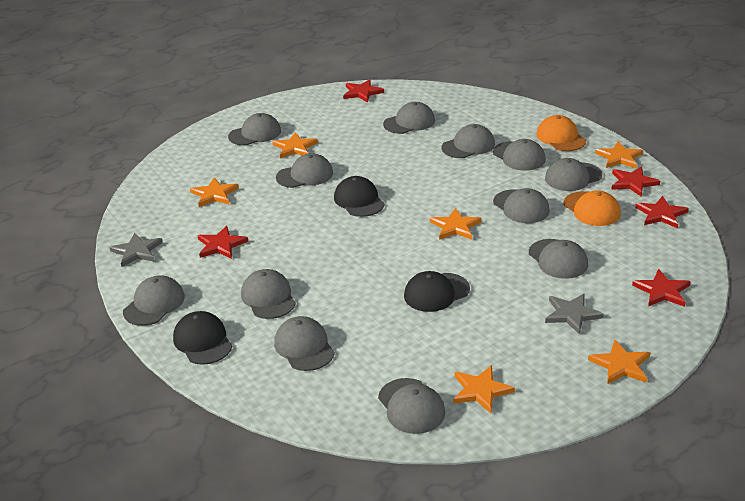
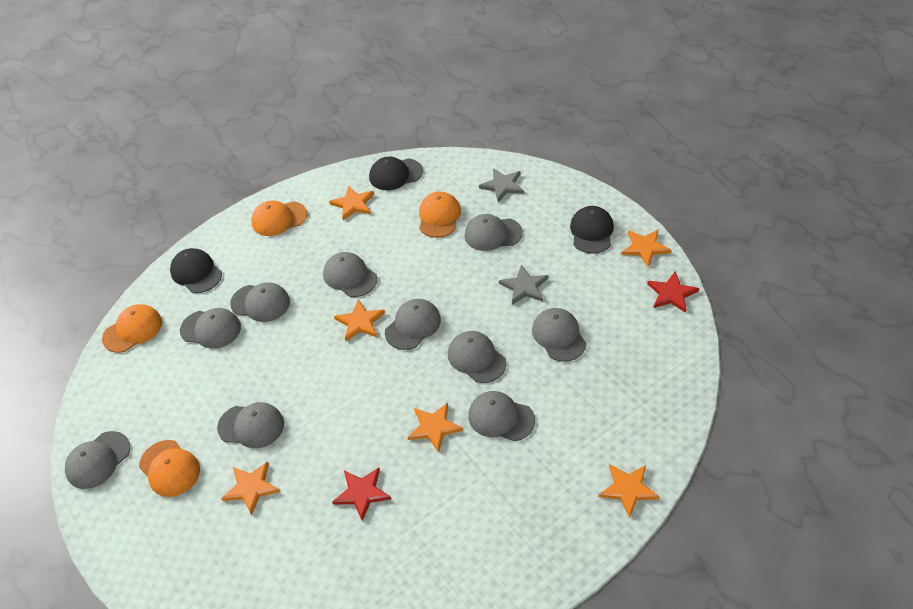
grey cap: 12 -> 10
orange cap: 2 -> 4
red star: 5 -> 2

